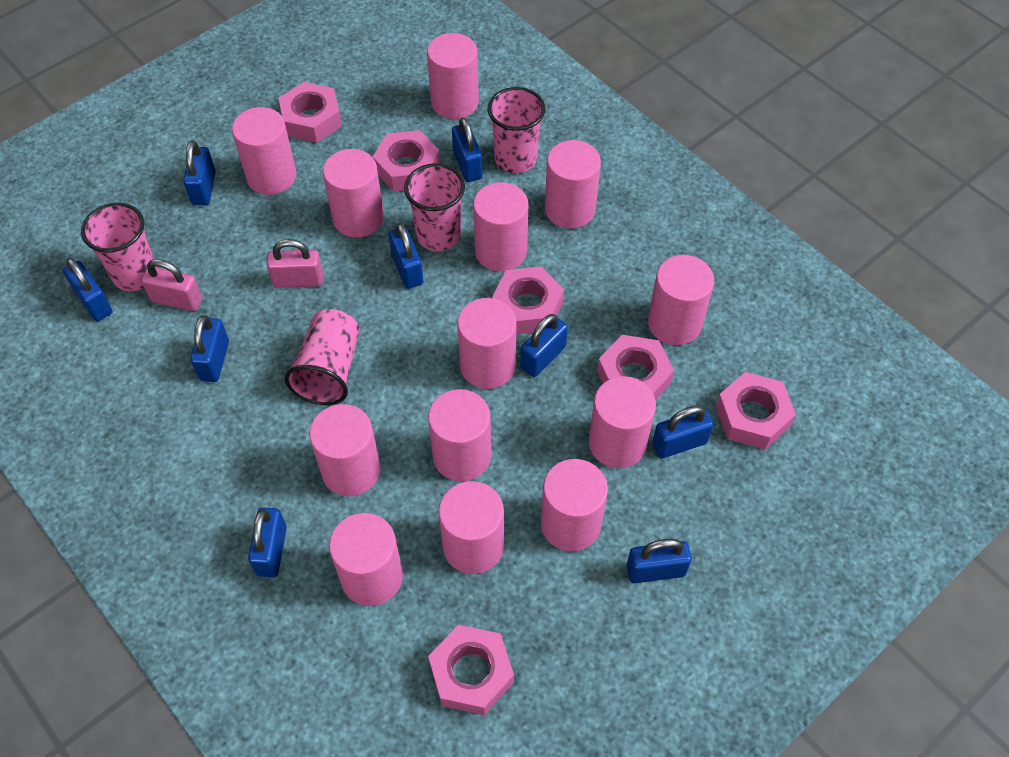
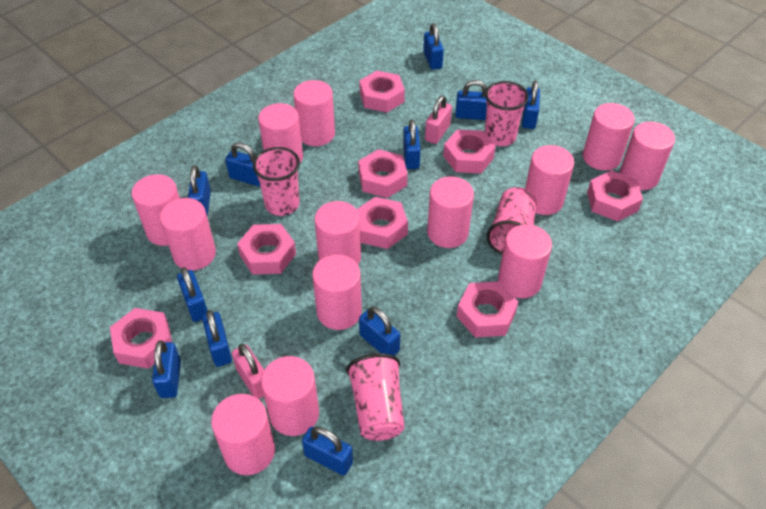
blue padlock: 9 -> 11
pink nut: 6 -> 8

